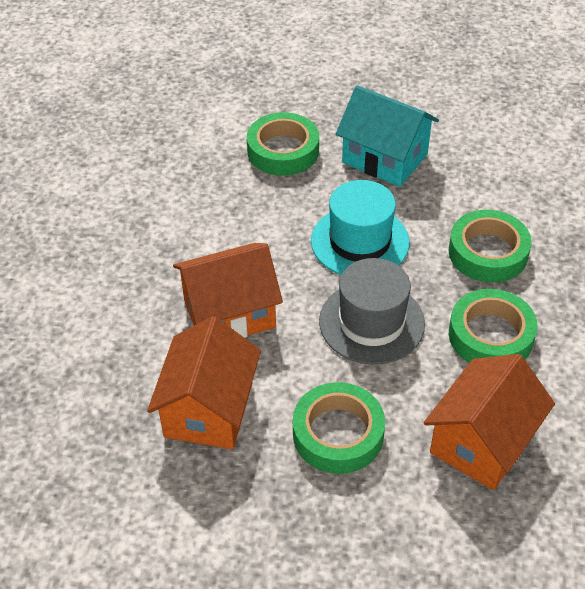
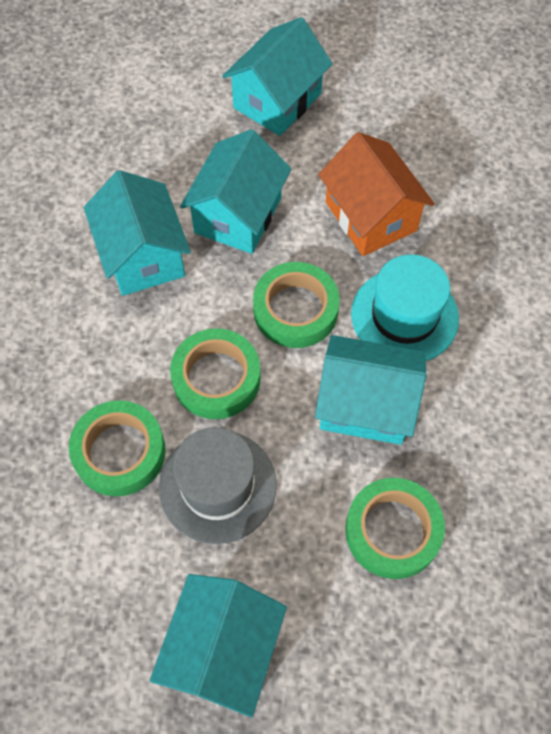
orange house: 3 -> 1
turquoise house: 1 -> 5

